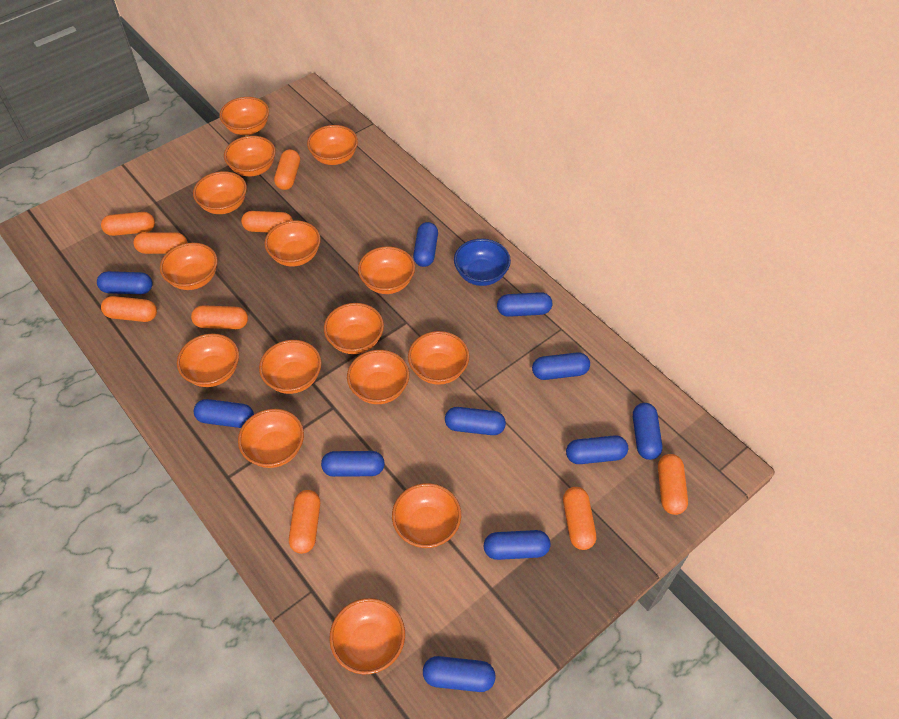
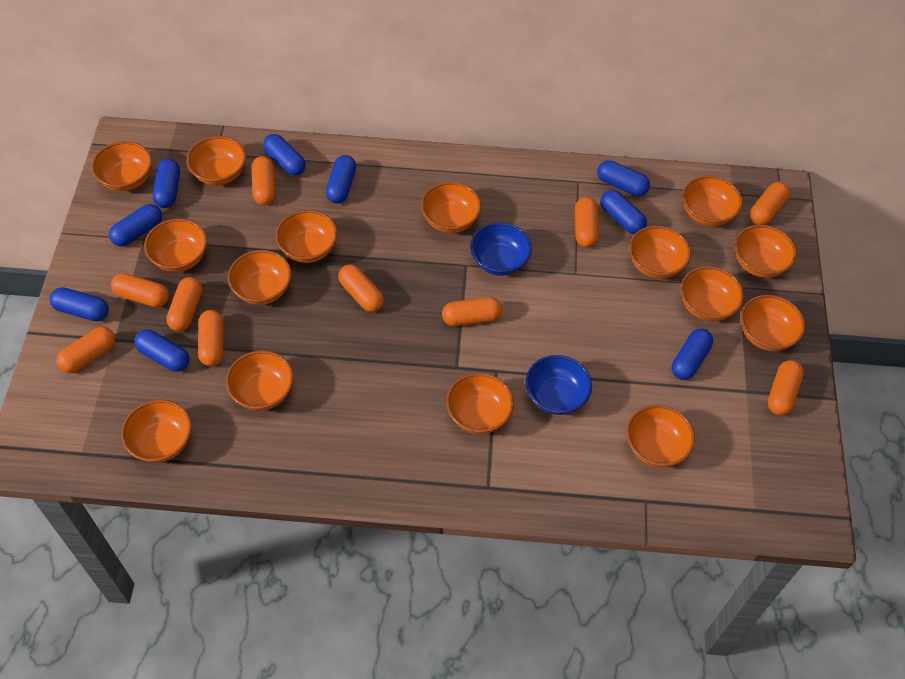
blue bowl: 1 -> 2
blue capsule: 11 -> 9
orange capsule: 9 -> 10

